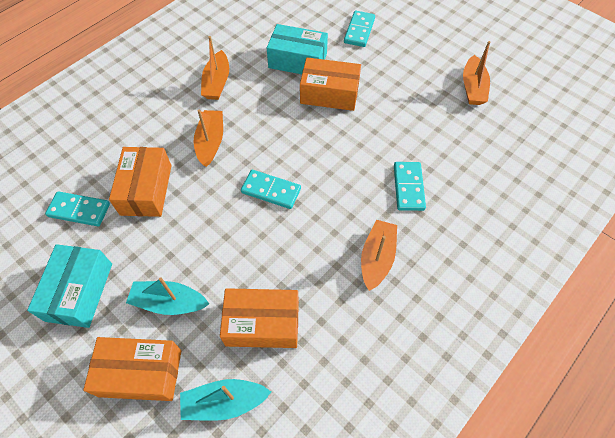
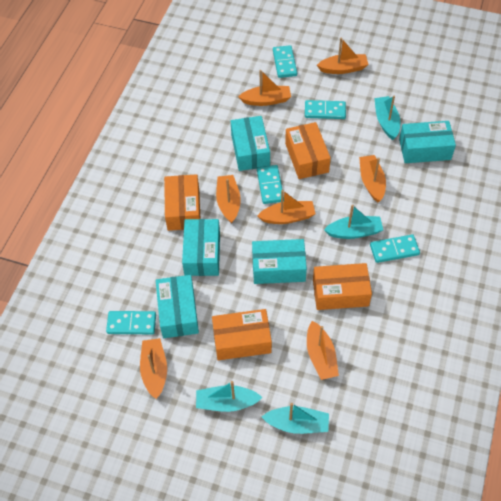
orange boat: 4 -> 7
turquoise boat: 2 -> 4
turquoise box: 2 -> 5
turquoise domino: 4 -> 5

